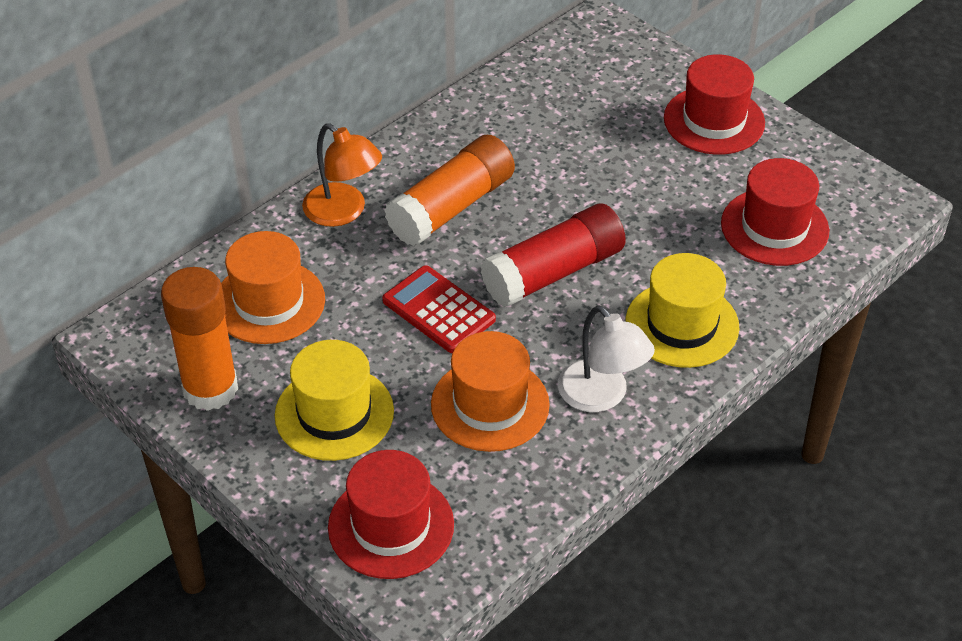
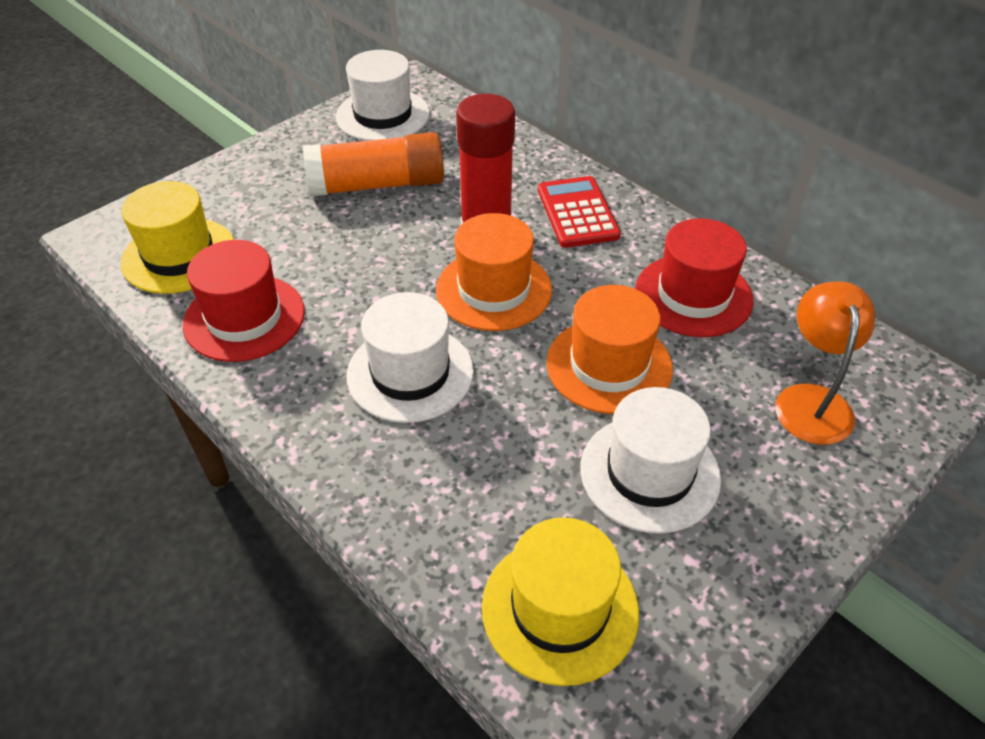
orange glue stick: 2 -> 1
red hat: 3 -> 2
white hat: 0 -> 3
white lamp: 1 -> 0

